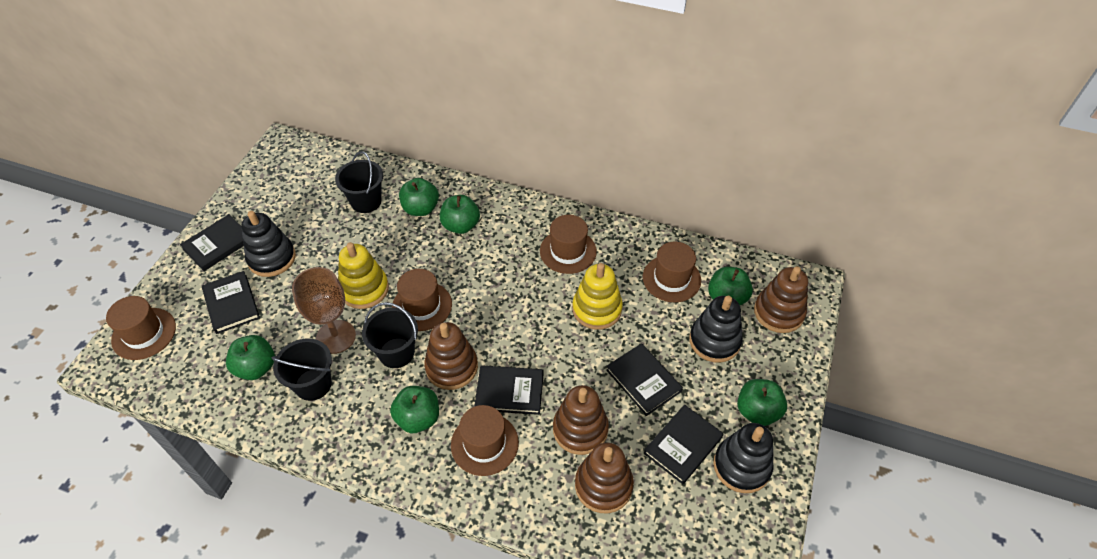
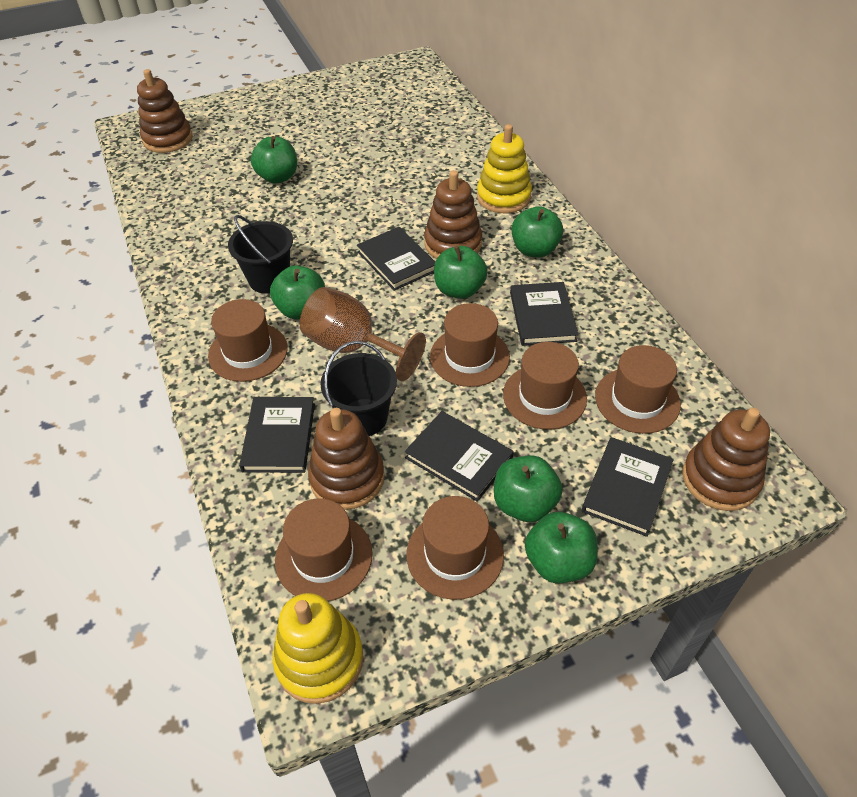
black bucket: 3 -> 2
black stacking toy: 3 -> 0
brown hat: 5 -> 6

